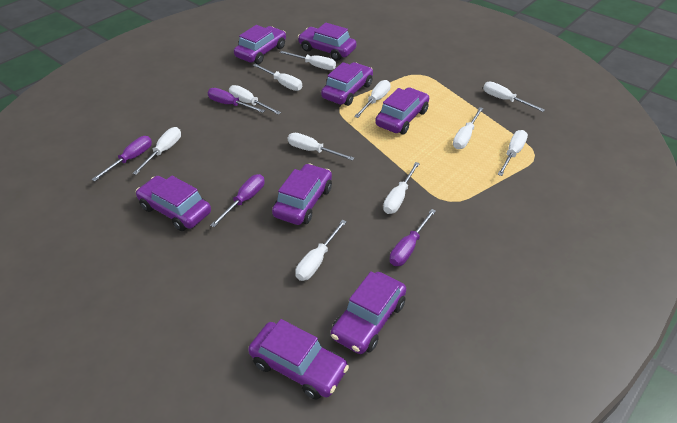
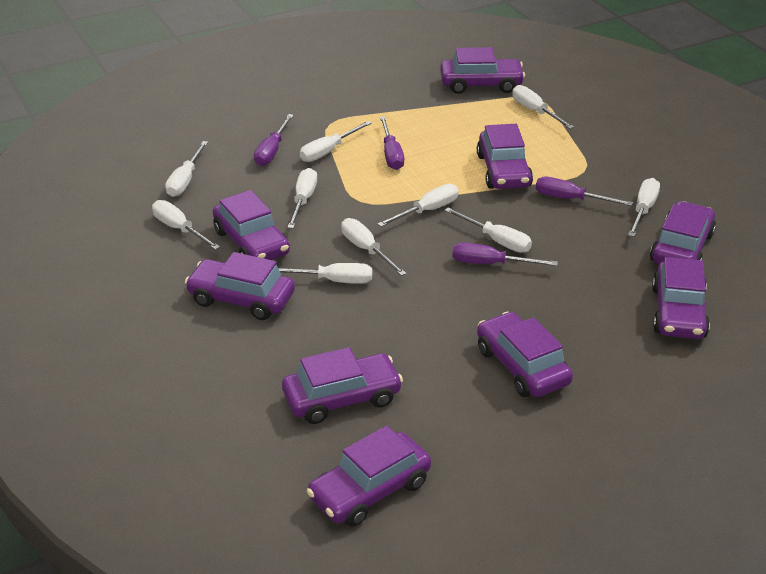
purple car: 8 -> 9
white screwdriver: 11 -> 10

